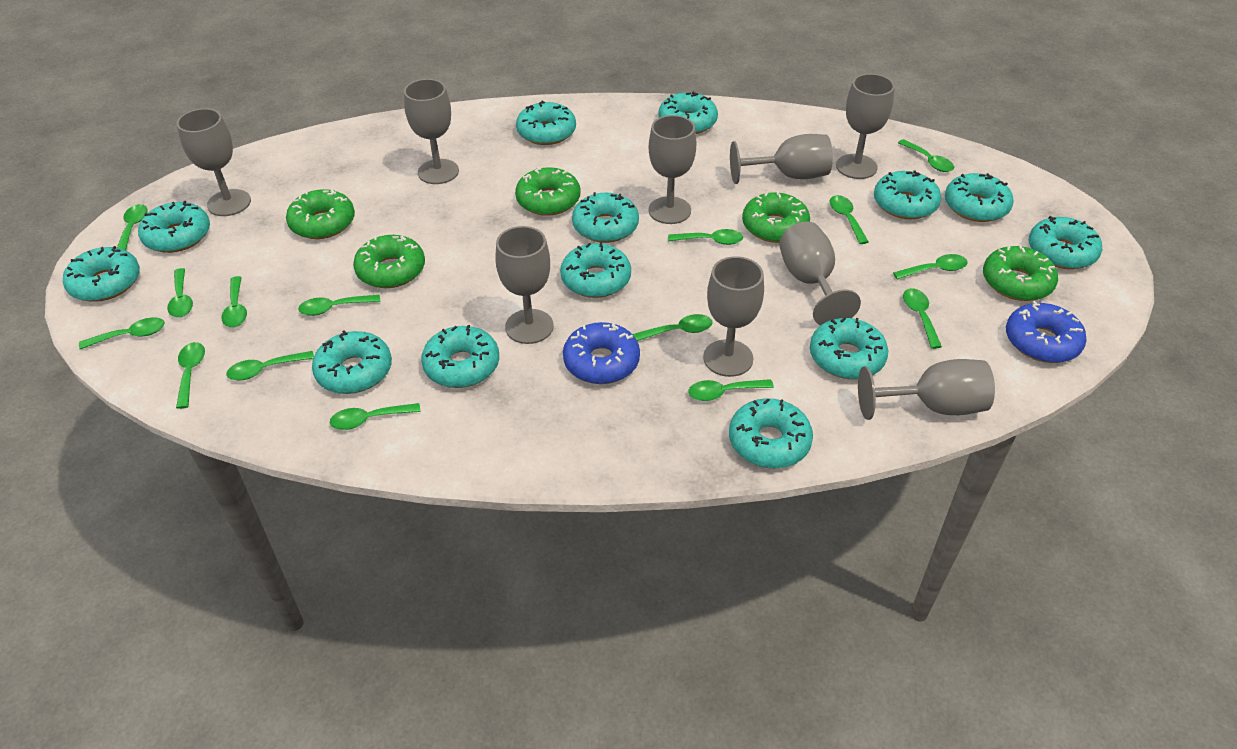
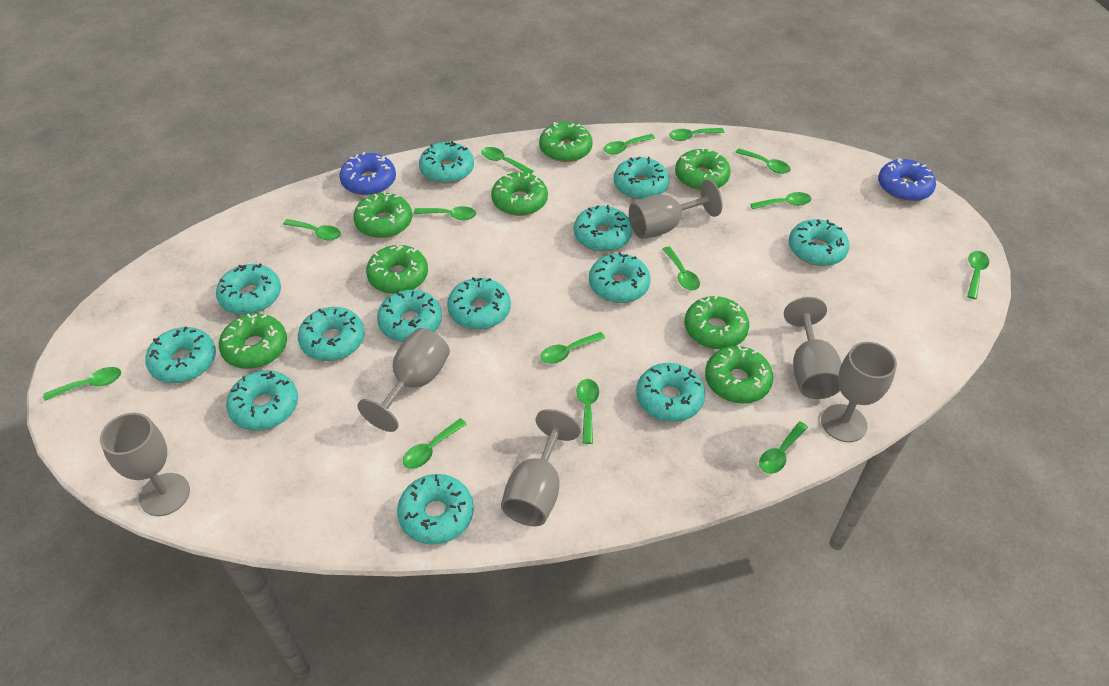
green donut: 5 -> 8
green spoon: 15 -> 14
grey goblet: 9 -> 6

